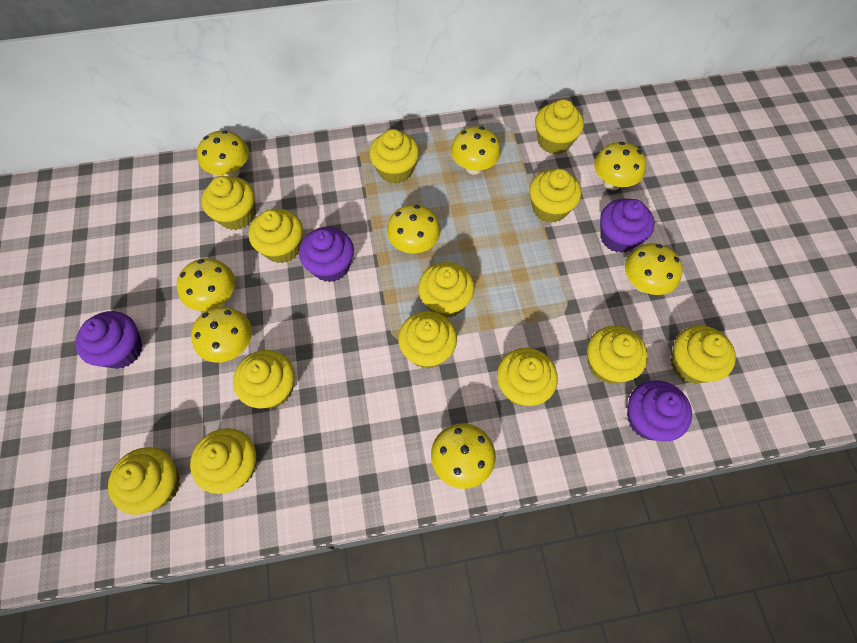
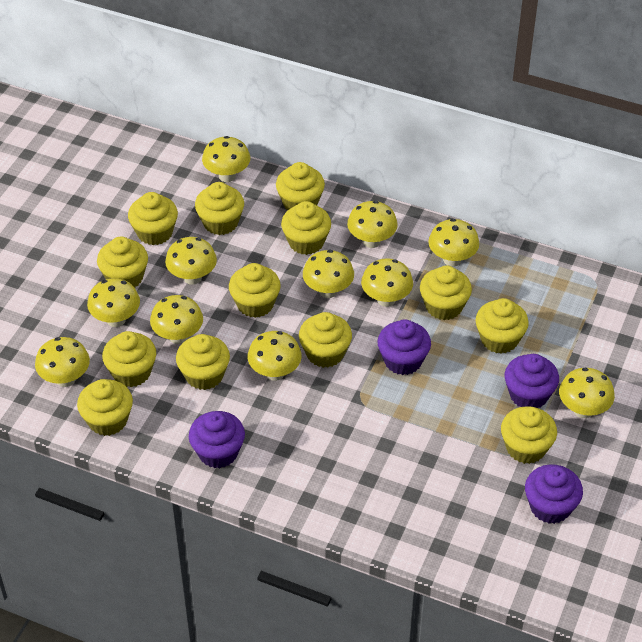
yellow mushroom: 8 -> 11

